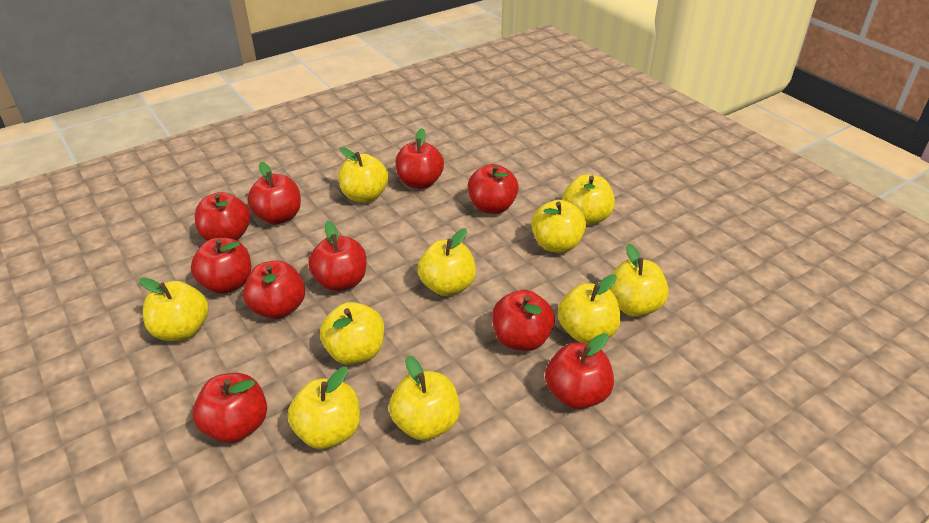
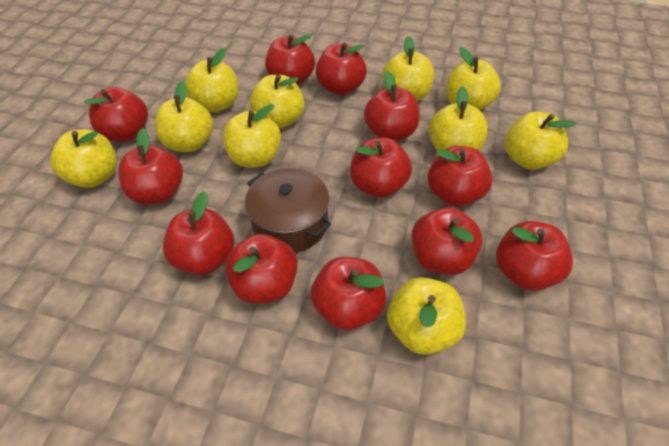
brown pot: 0 -> 1
red apple: 10 -> 12

